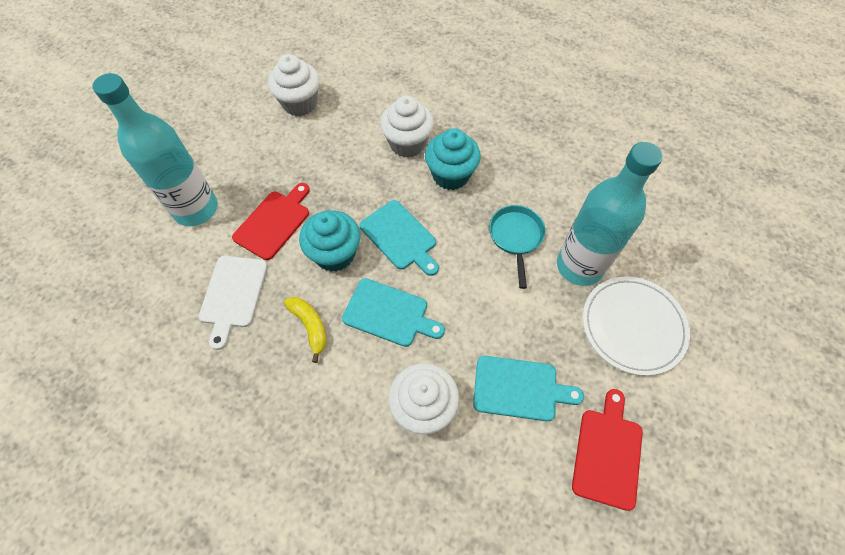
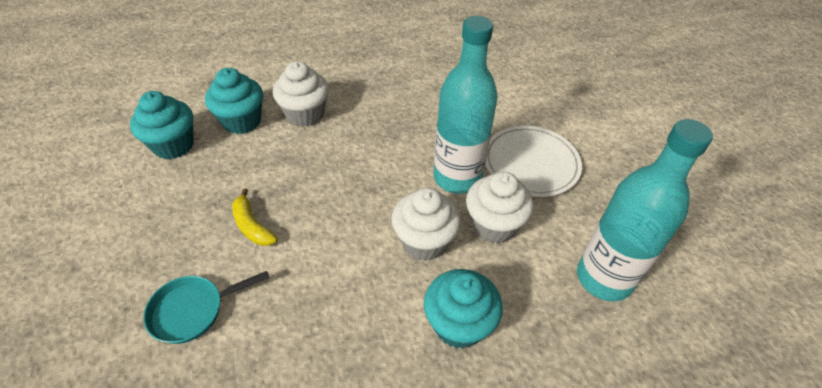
red cutting board: 2 -> 0
turquoise cupcake: 2 -> 3
turquoise cutting board: 3 -> 0
white cutting board: 1 -> 0

